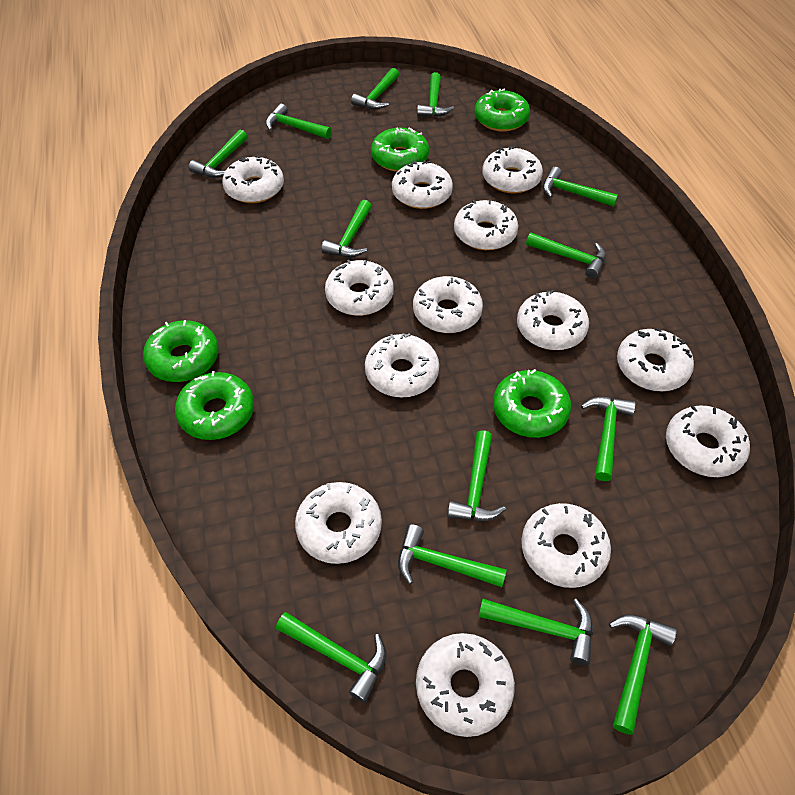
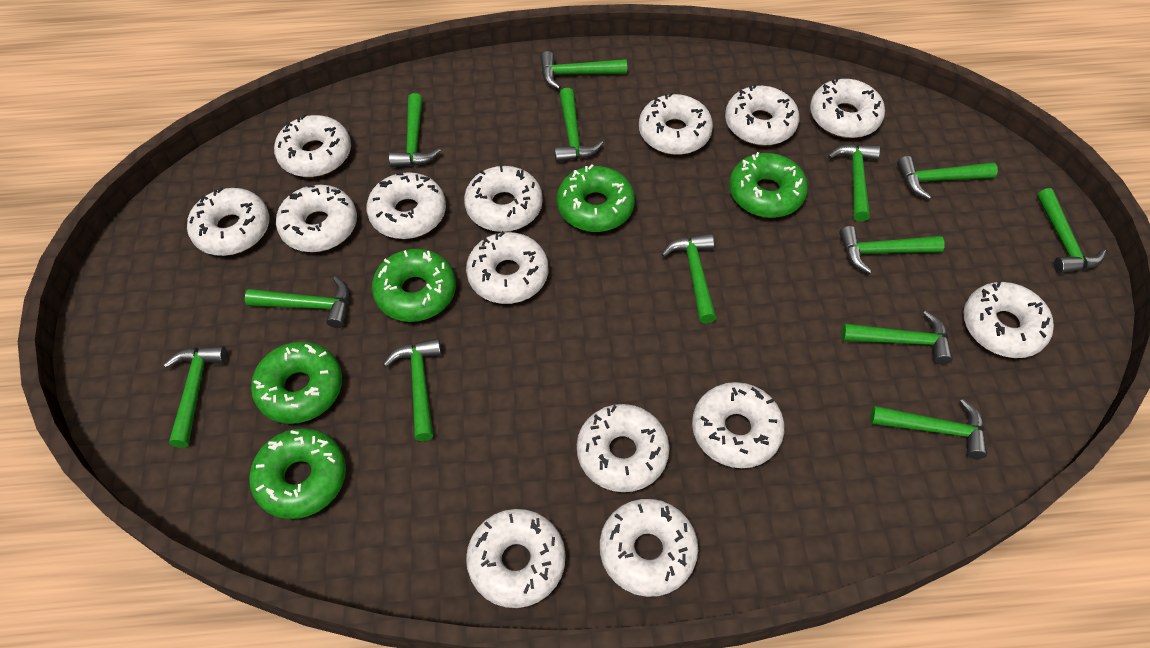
white donut: 13 -> 14

